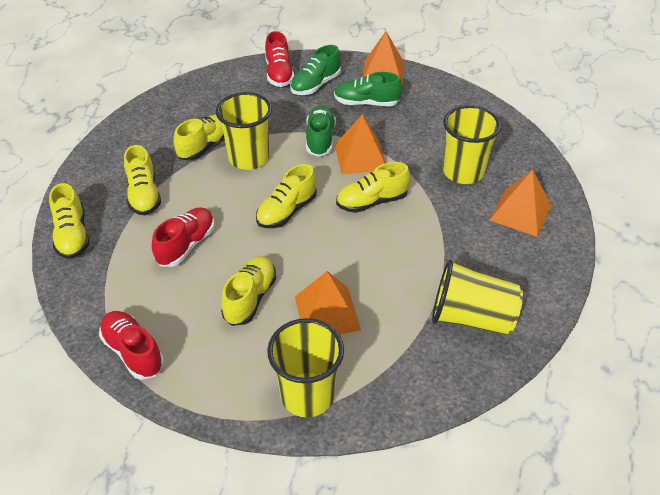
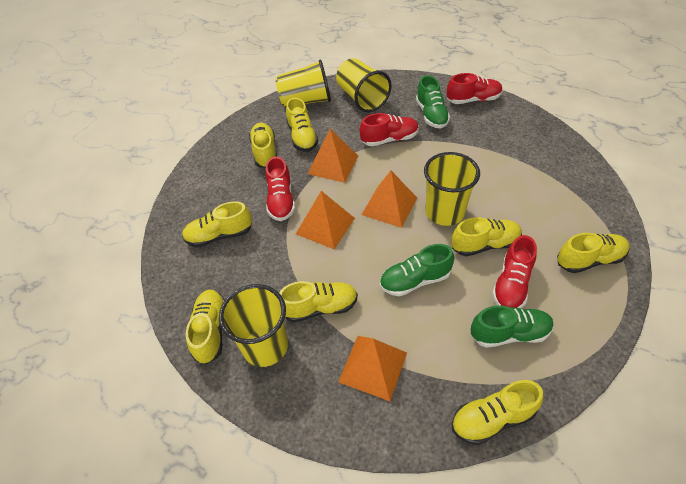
red shoe: 3 -> 4
yellow shoe: 6 -> 8

